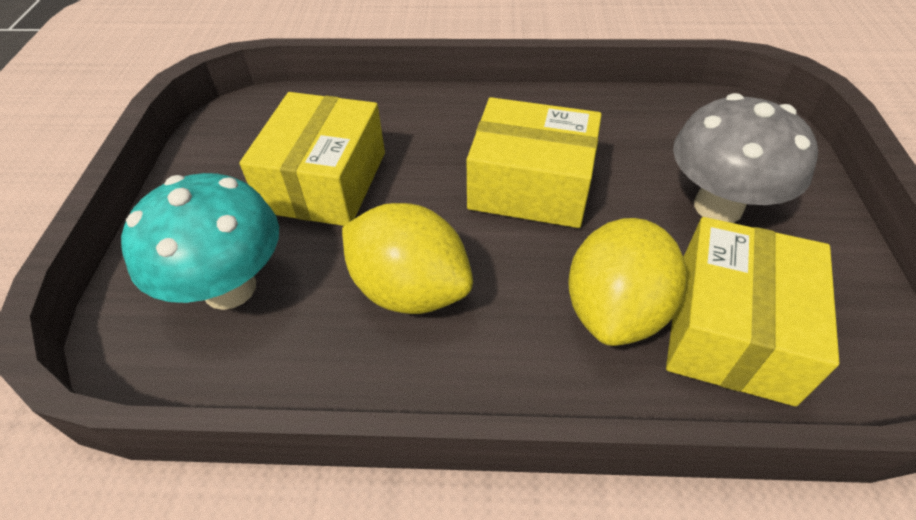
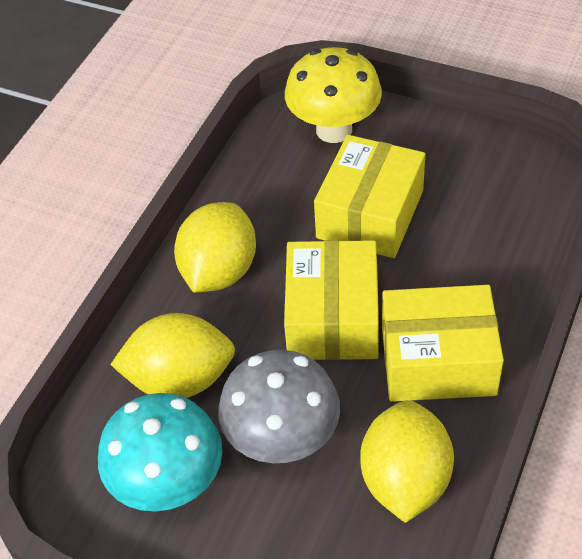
yellow lemon: 2 -> 3
yellow mushroom: 0 -> 1

